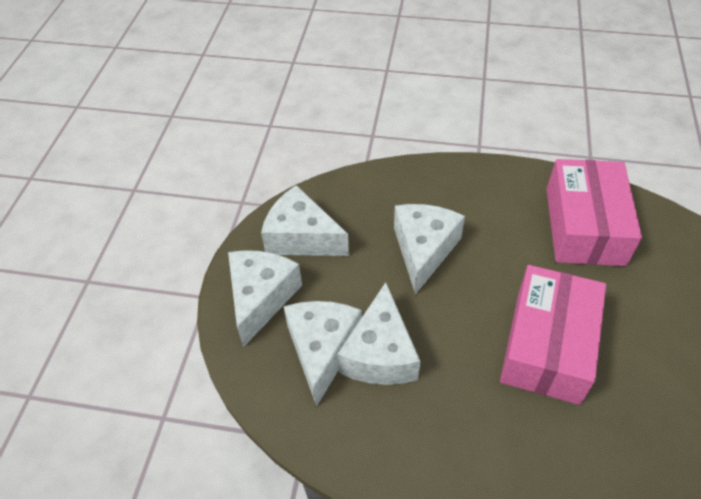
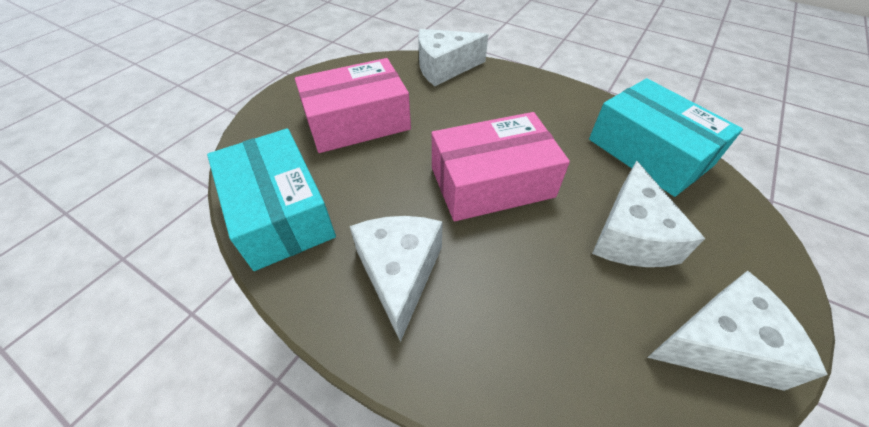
turquoise box: 0 -> 2
white cheese: 5 -> 4

